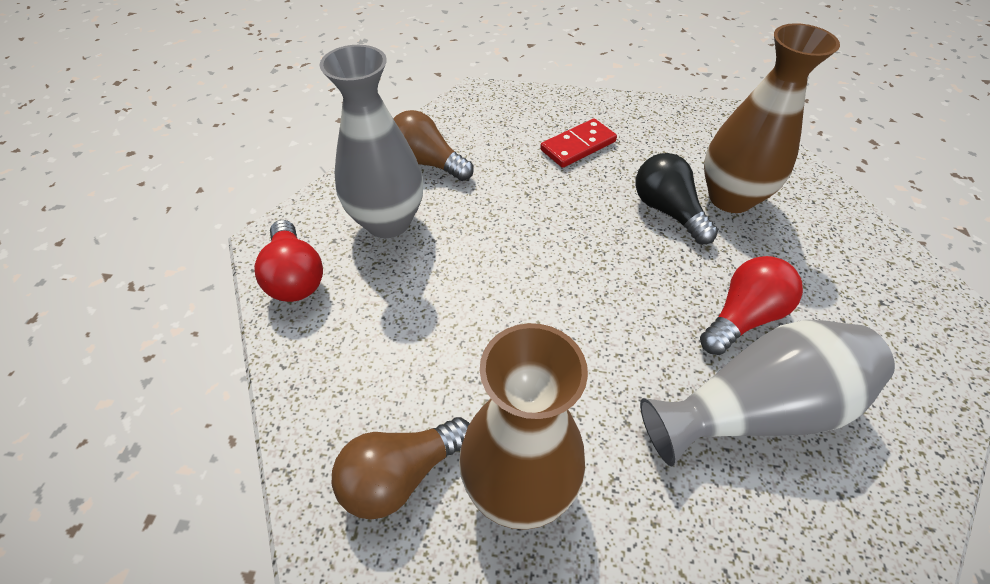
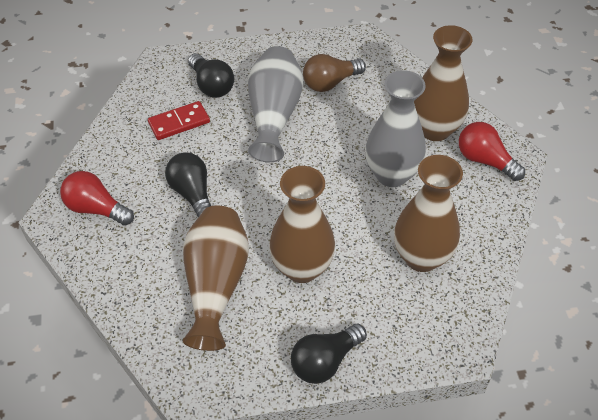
black light bulb: 1 -> 3
brown light bulb: 2 -> 1
brown vase: 2 -> 4

